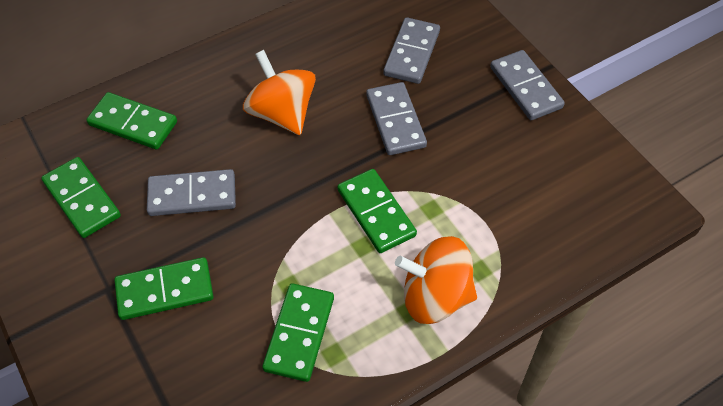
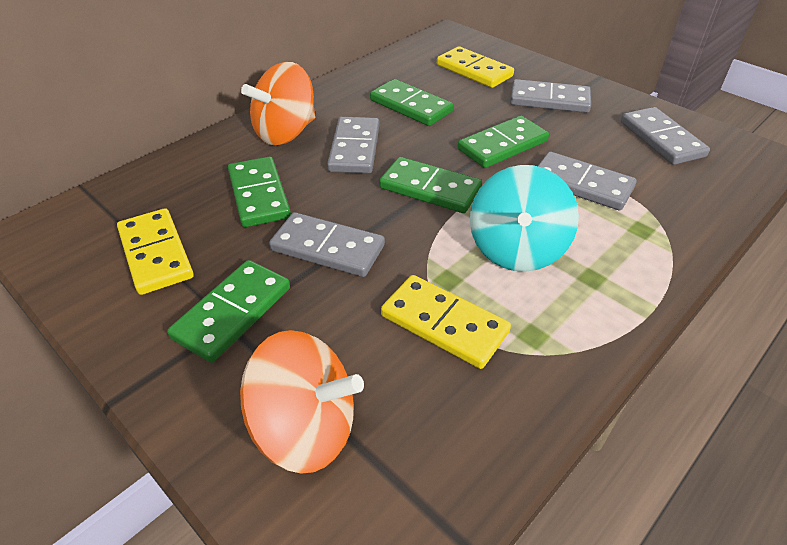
grey domino: 4 -> 5
turquoise spinning top: 0 -> 1
yellow domino: 0 -> 3

